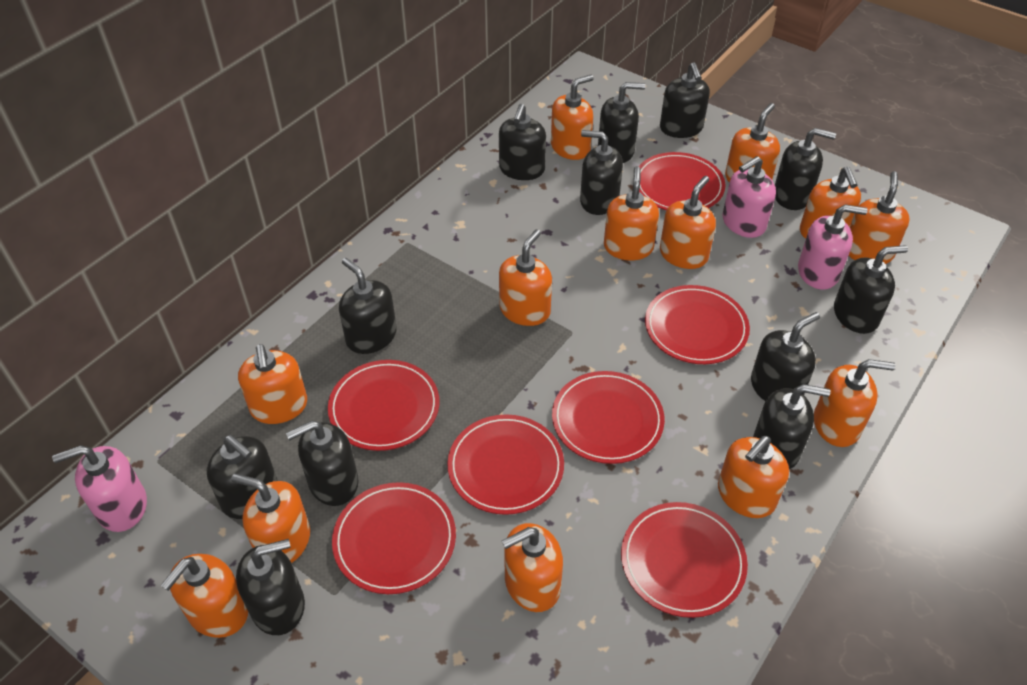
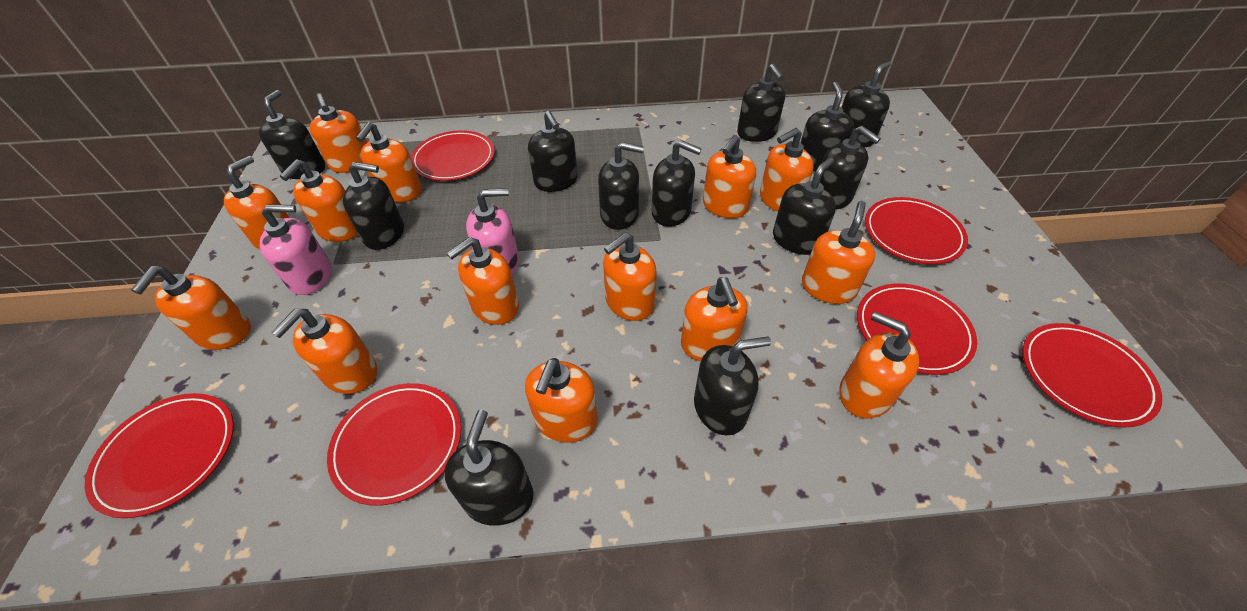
orange soap dispenser: 13 -> 14
pink soap dispenser: 3 -> 2
red plate: 7 -> 6

